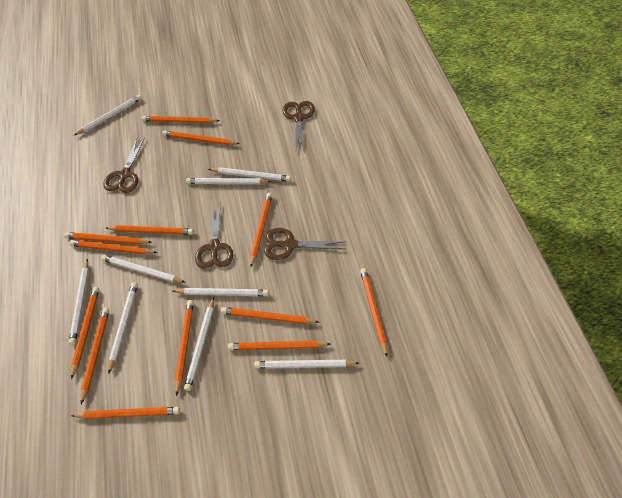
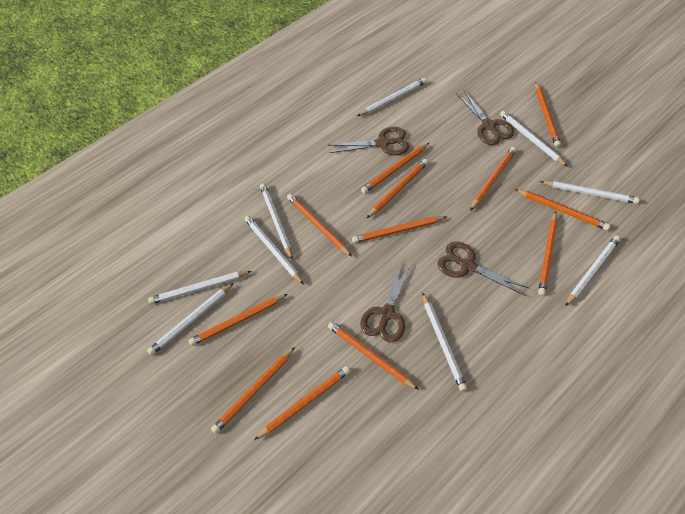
orange pencil: 13 -> 12

